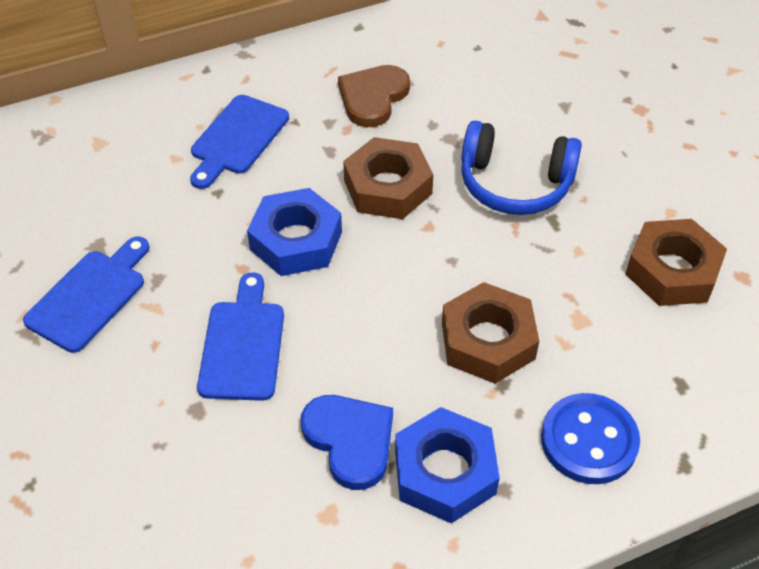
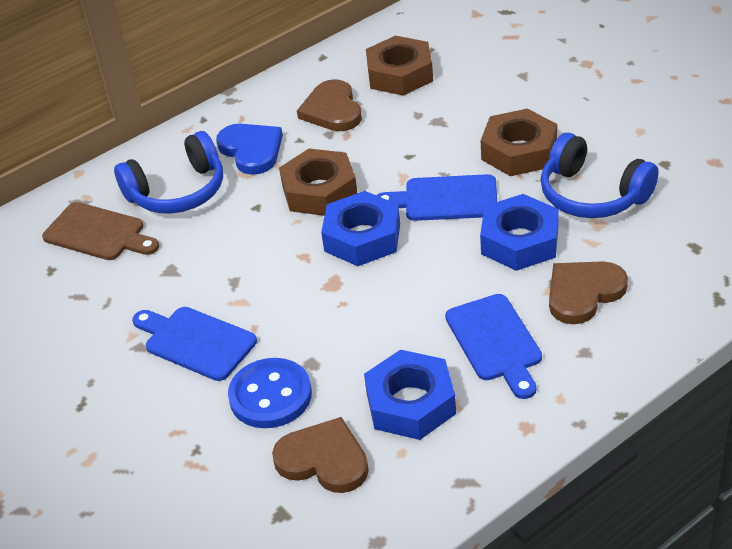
blue headphones: 1 -> 2
blue nut: 2 -> 3
brown cutting board: 0 -> 1
brown heart: 1 -> 3

